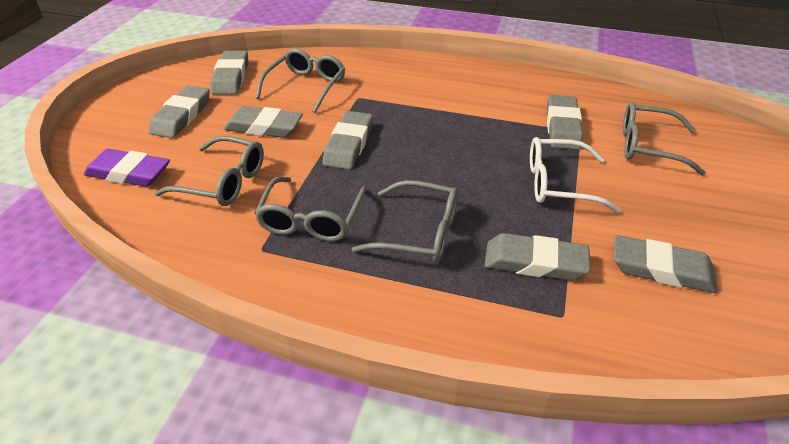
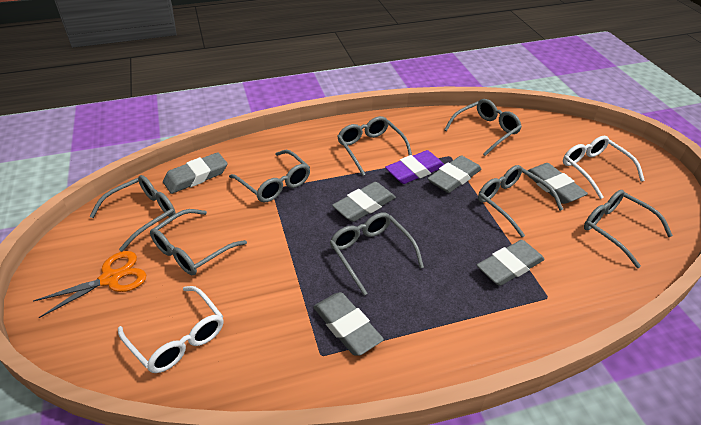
grey eraser: 7 -> 6
grey glasses: 5 -> 8
orange scissors: 0 -> 1
white glasses: 1 -> 2

